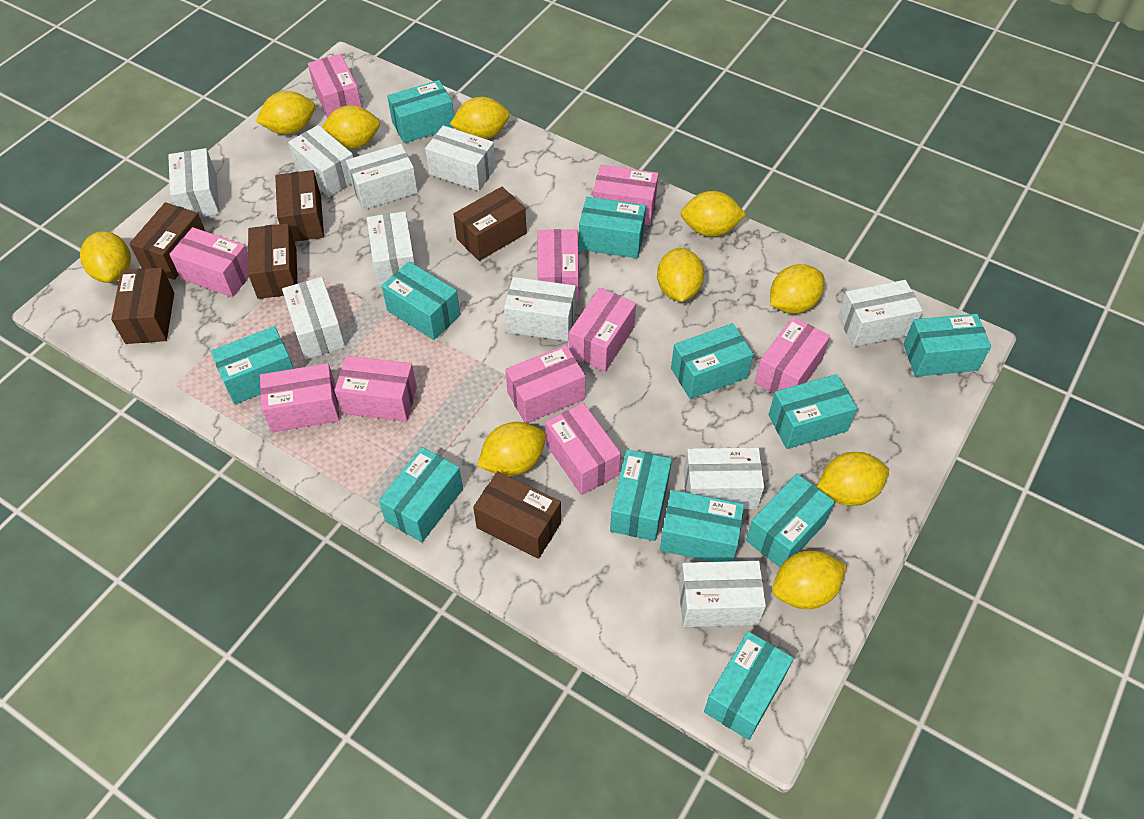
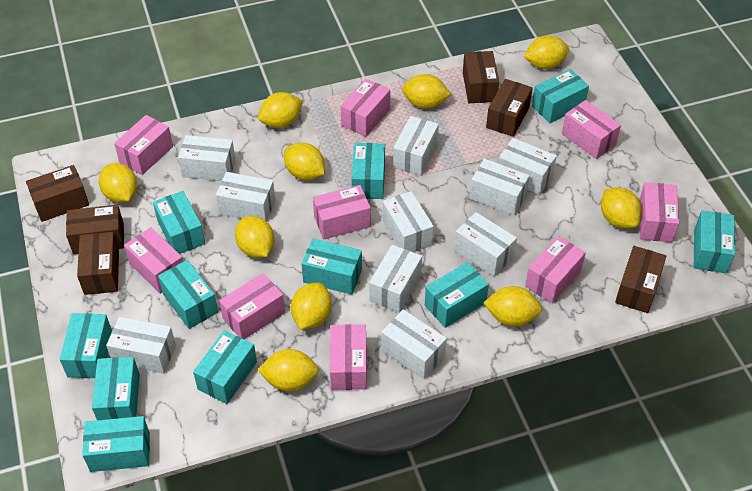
pink box: 10 -> 9
turquoise box: 12 -> 11

